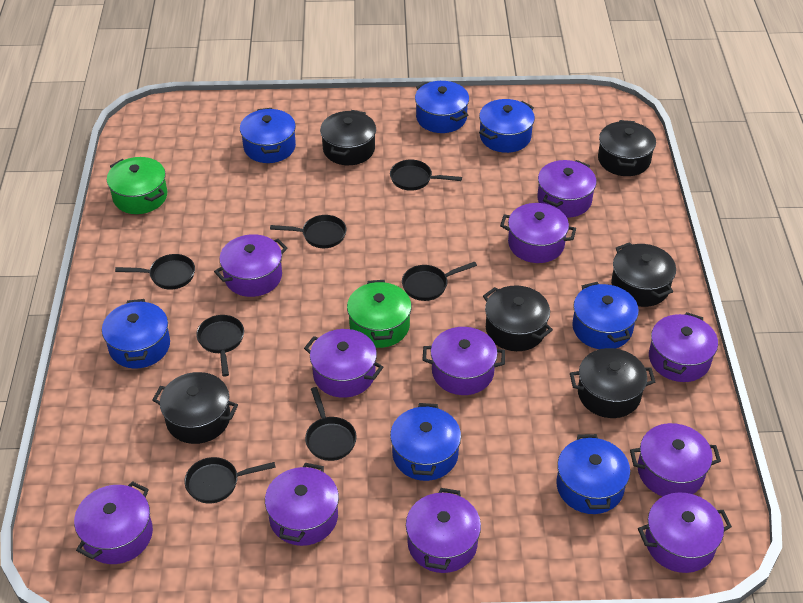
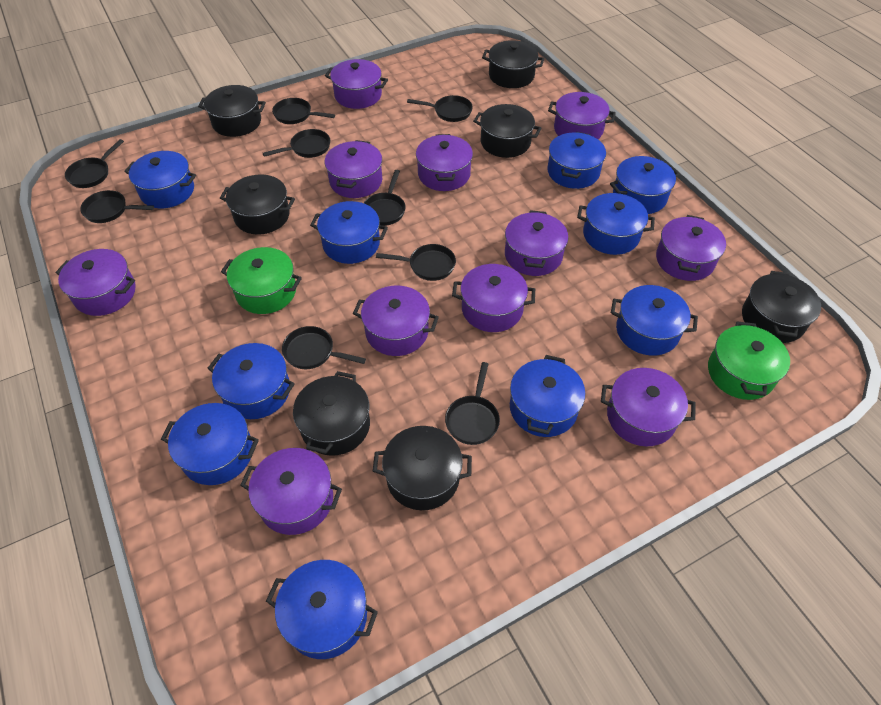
black pan: 7 -> 9
black pot: 6 -> 7
blue pot: 7 -> 10

